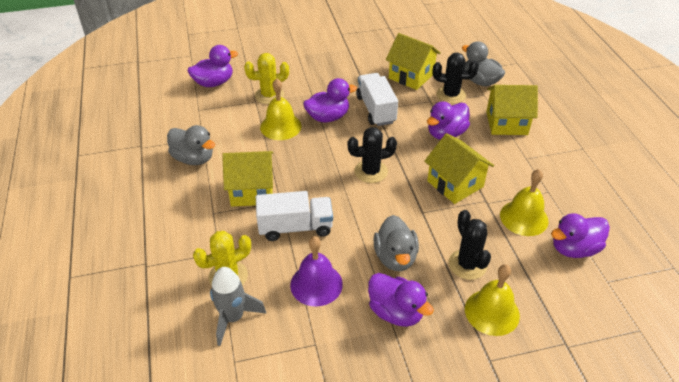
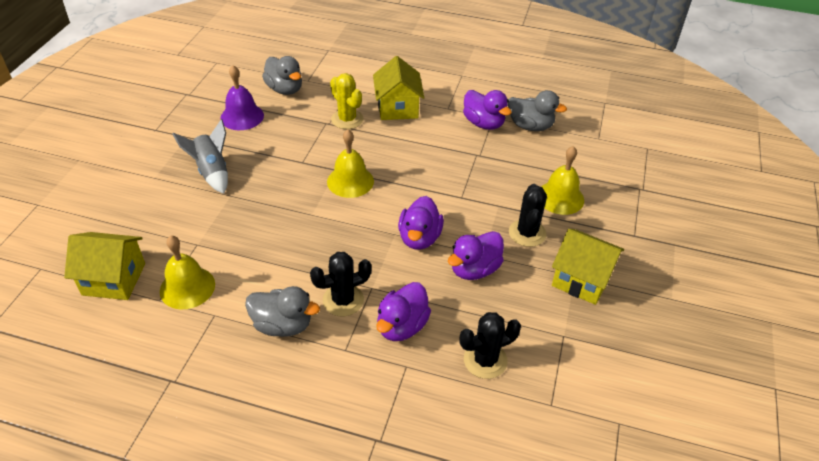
purple duck: 5 -> 4
white truck: 2 -> 0
yellow cactus: 2 -> 1
yellow house: 4 -> 3

